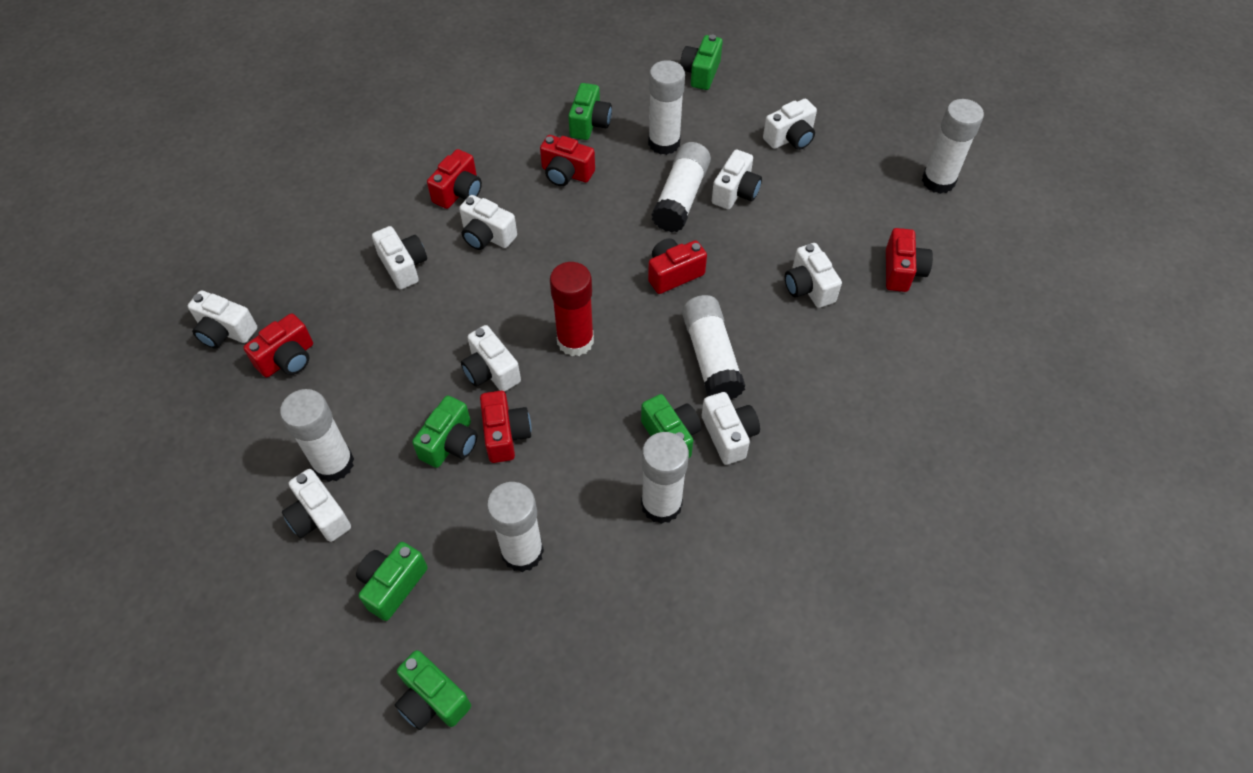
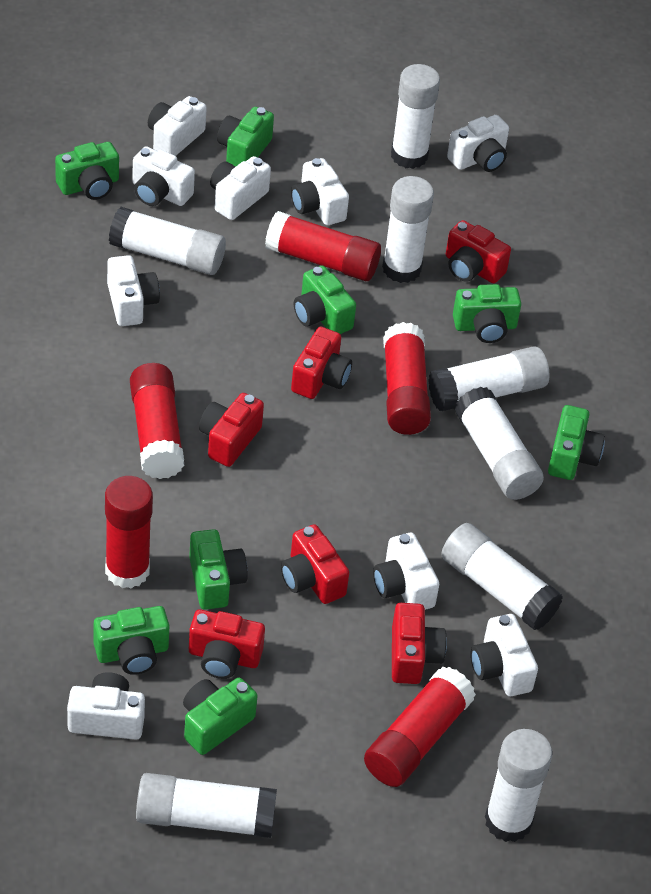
green camera: 6 -> 8
red glue stick: 1 -> 5
white glue stick: 7 -> 8

